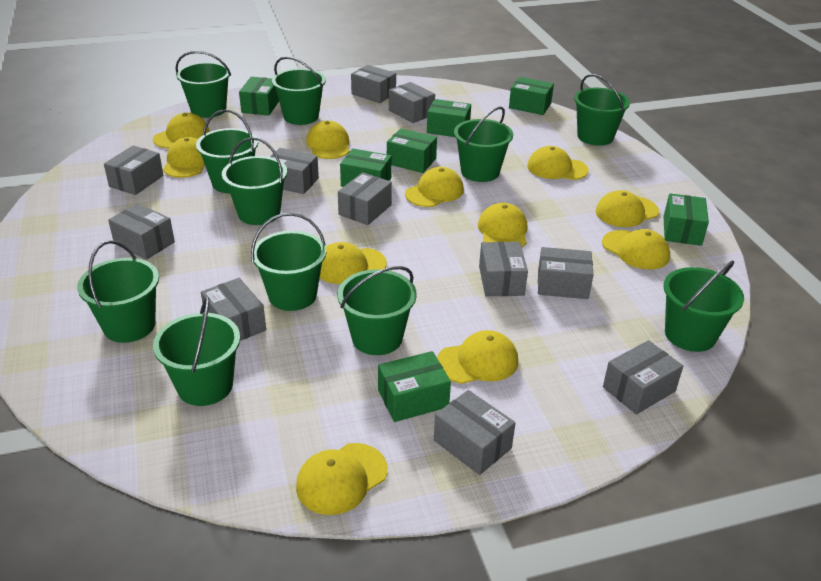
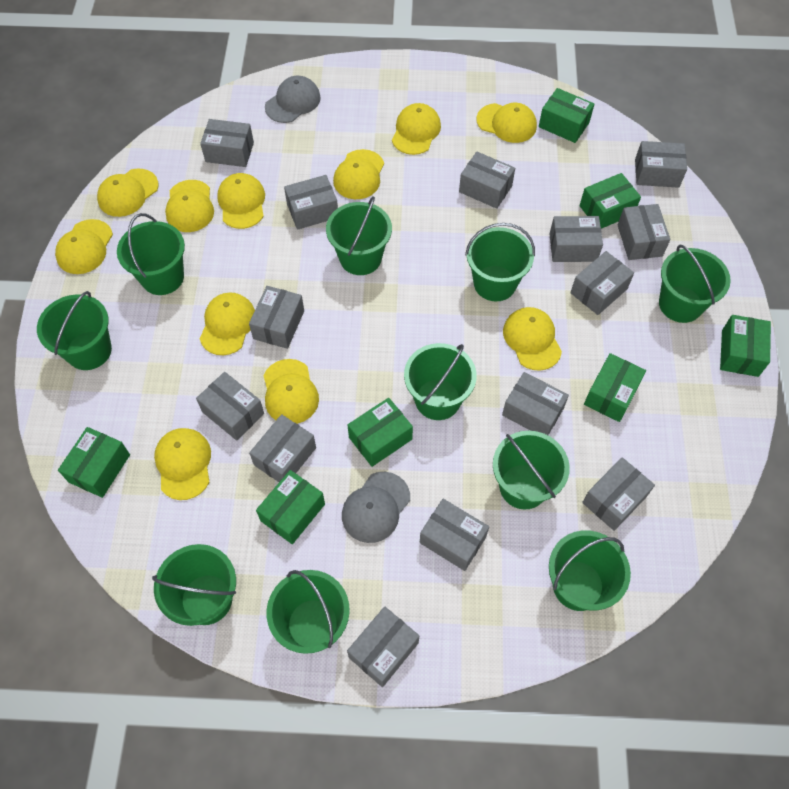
green bucket: 11 -> 10
grey box: 11 -> 14
grey cap: 0 -> 2

